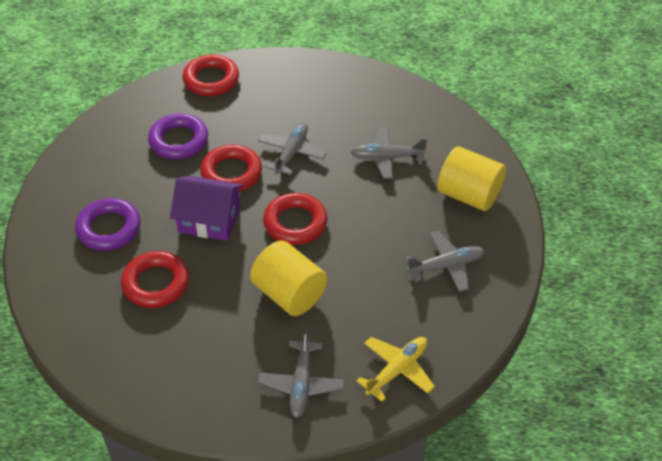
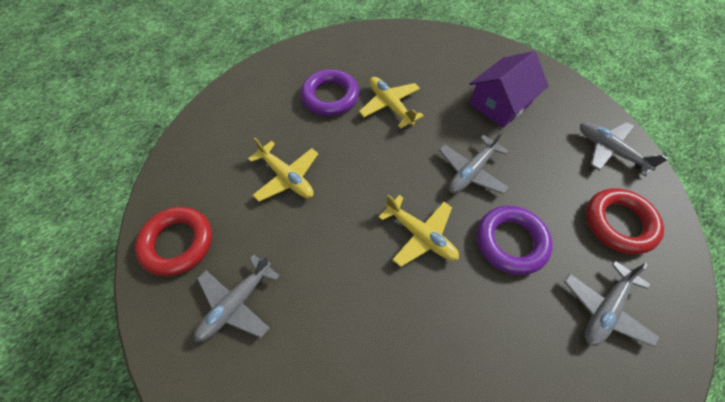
red ring: 4 -> 2
yellow cylinder: 2 -> 0
yellow plane: 1 -> 3

